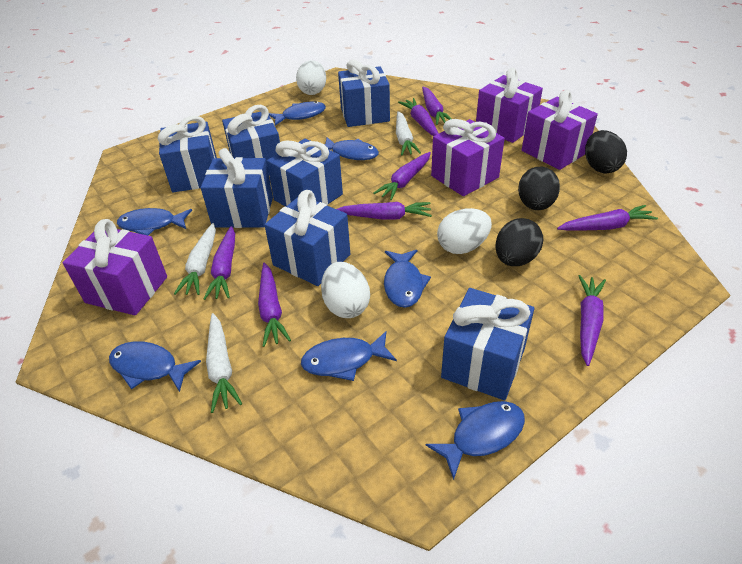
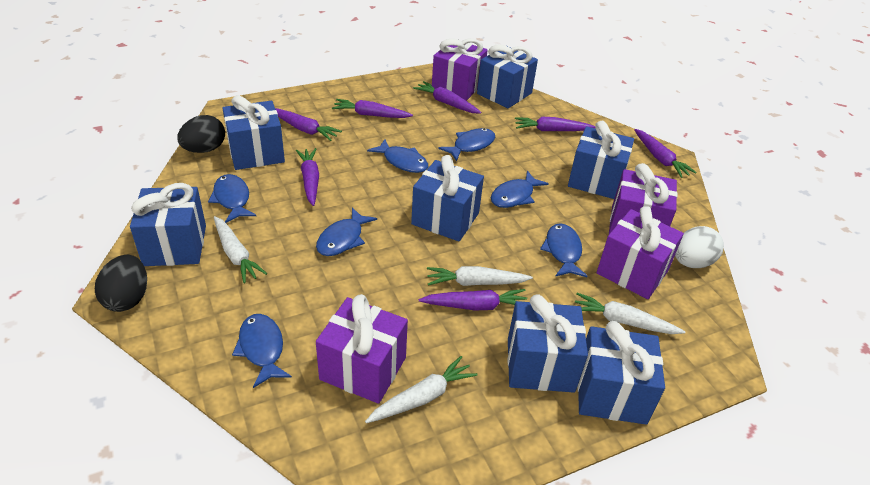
black egg: 3 -> 2
purple carrot: 8 -> 7
white carrot: 3 -> 4
white egg: 3 -> 1

